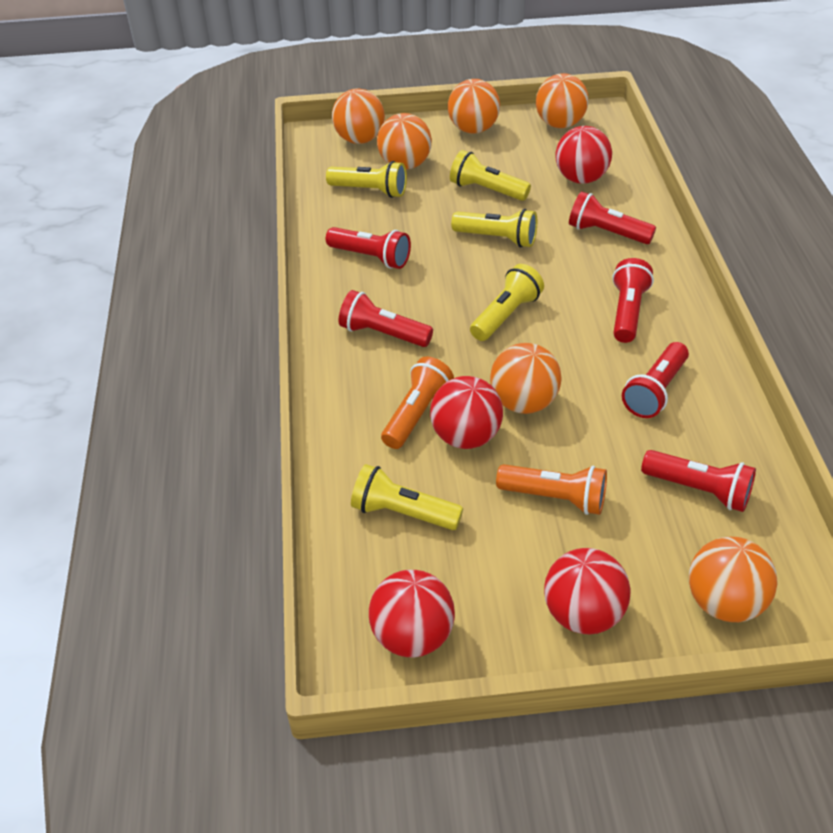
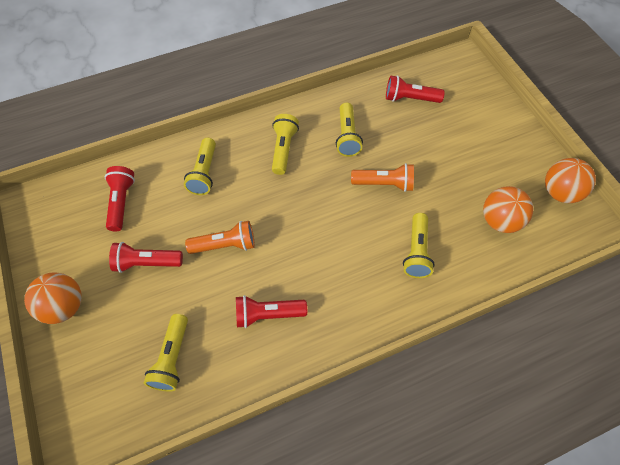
orange ball: 6 -> 3
red ball: 4 -> 0
red flashlight: 6 -> 4

